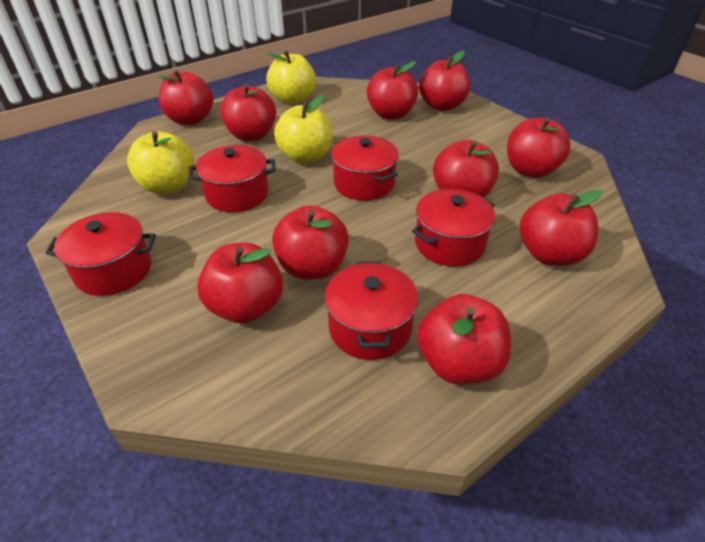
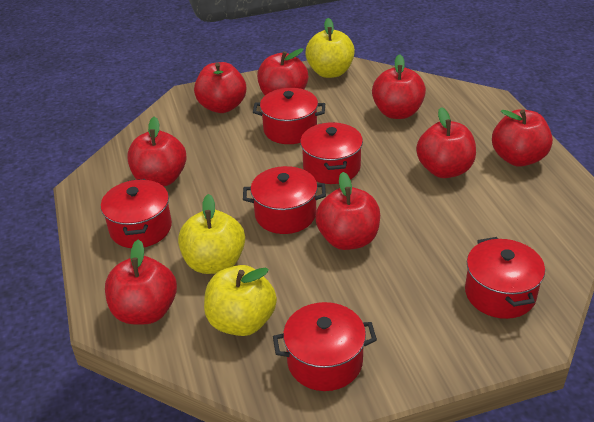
red apple: 10 -> 8
red pot: 5 -> 6

